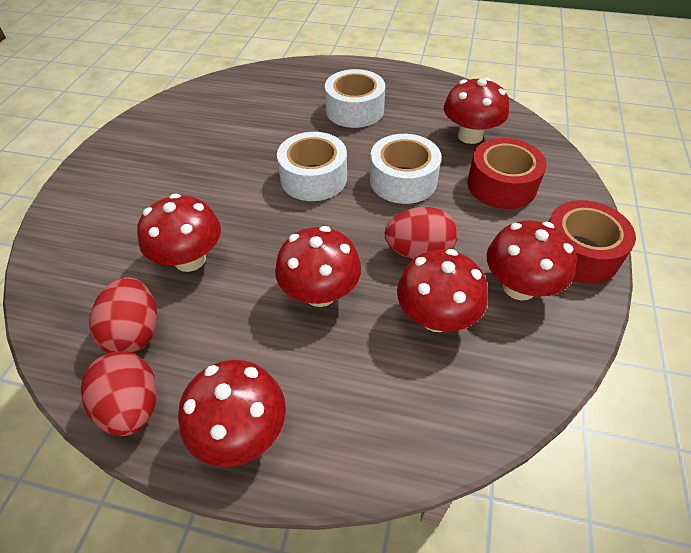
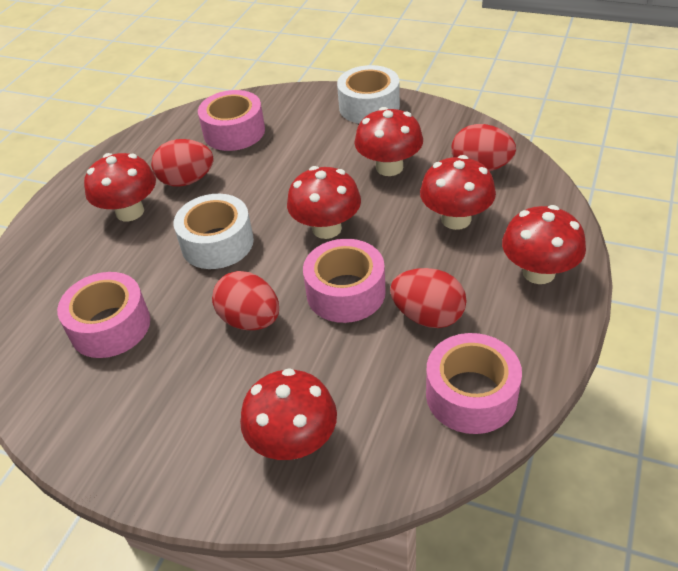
pink tape: 0 -> 4
red egg: 3 -> 4
red tape: 2 -> 0
white tape: 3 -> 2

